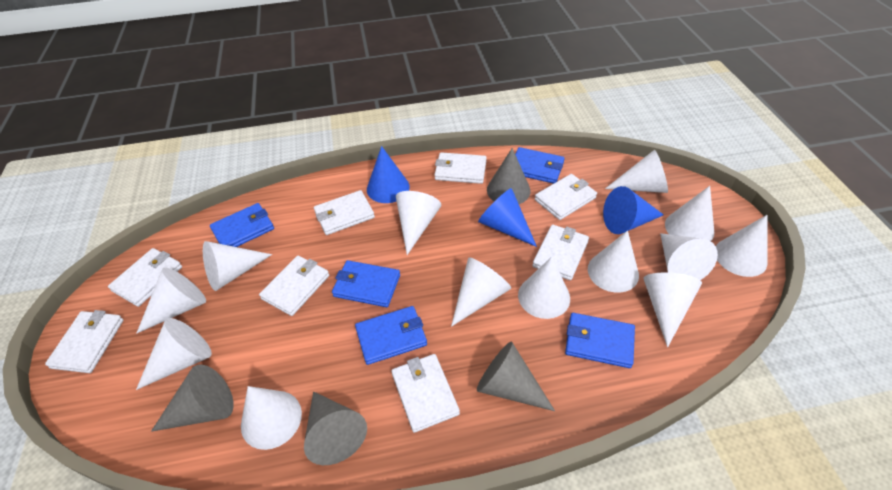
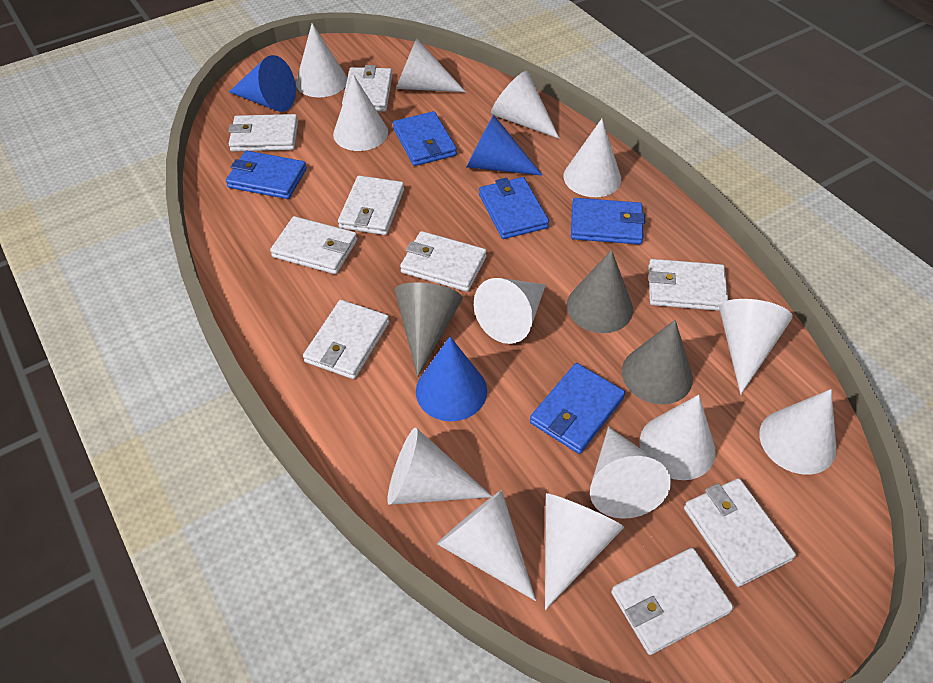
grey cone: 4 -> 3
white wallet: 8 -> 9

